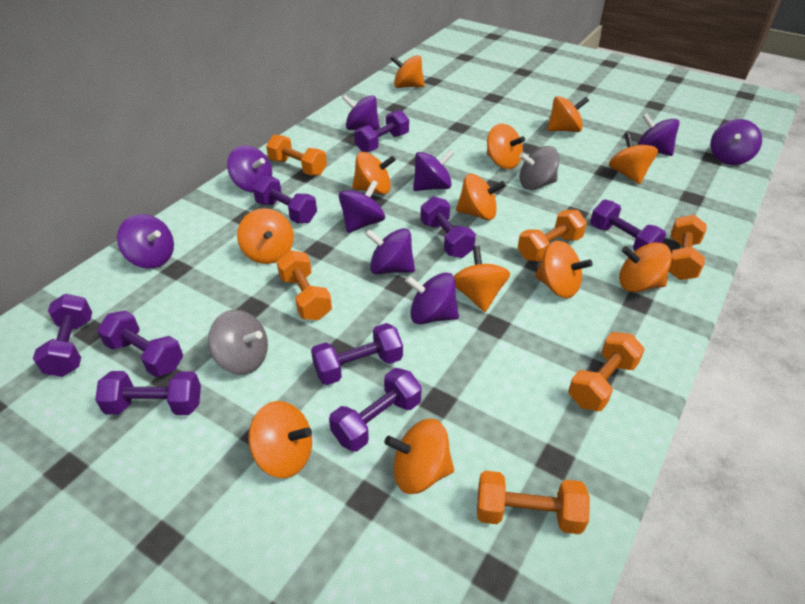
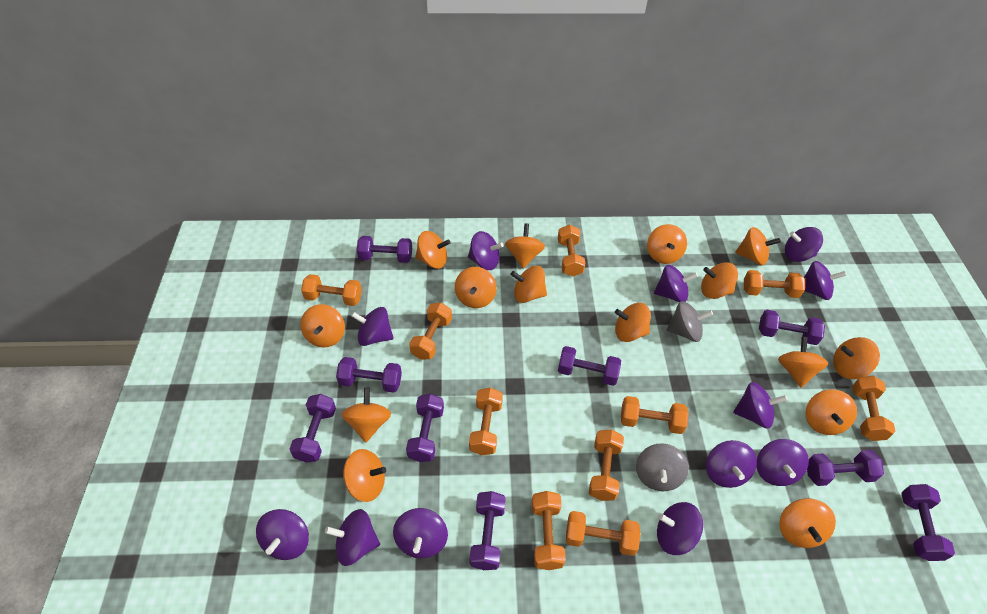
orange dumbbell: 6 -> 10
orange spinning top: 12 -> 15
purple spinning top: 9 -> 12

